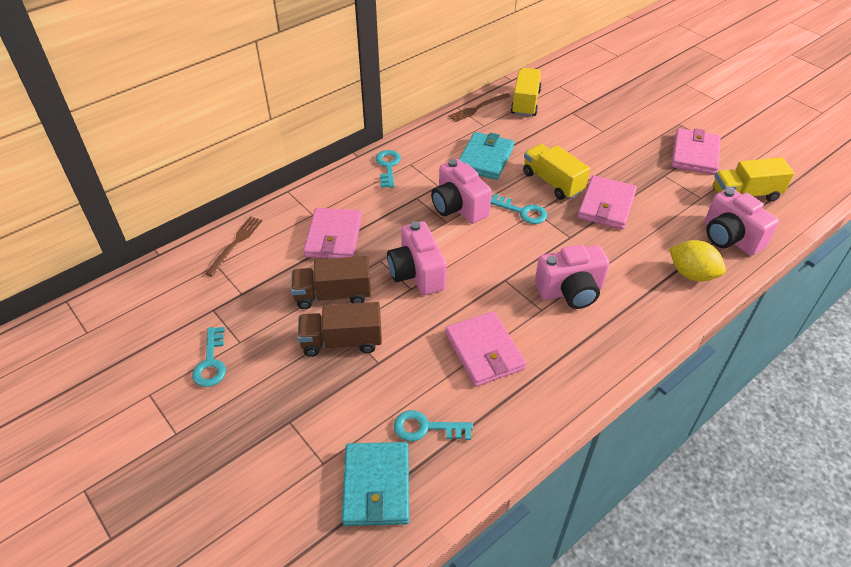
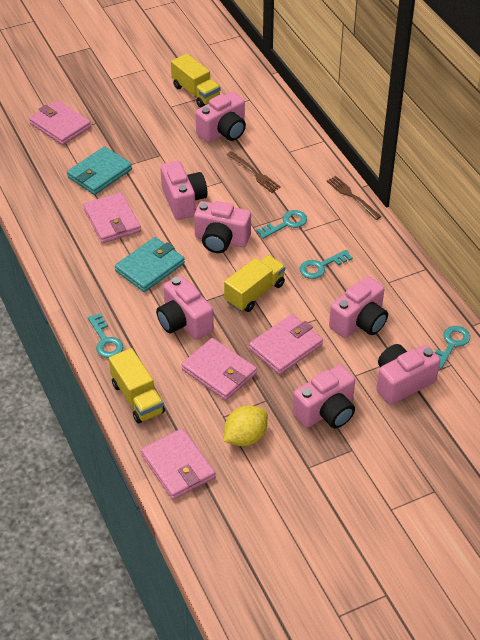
brown truck: 2 -> 0
pink camera: 4 -> 7
pink wallet: 4 -> 5

